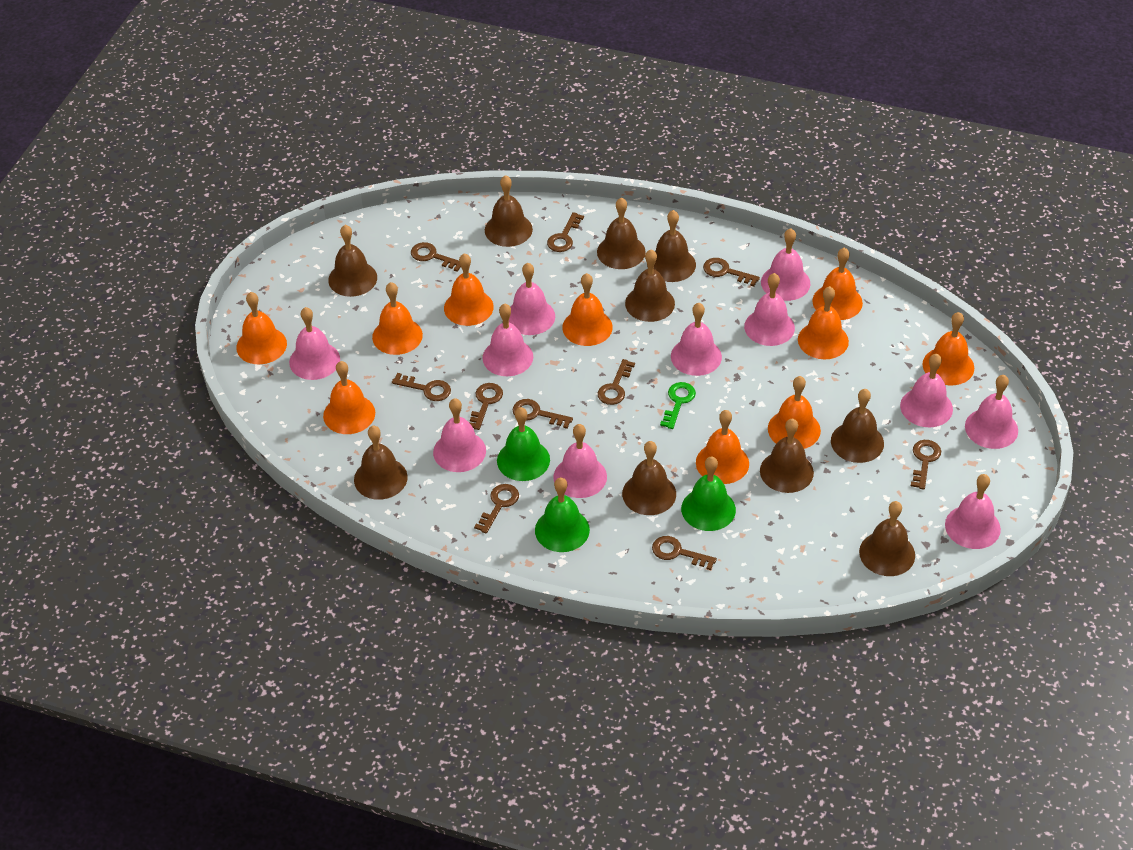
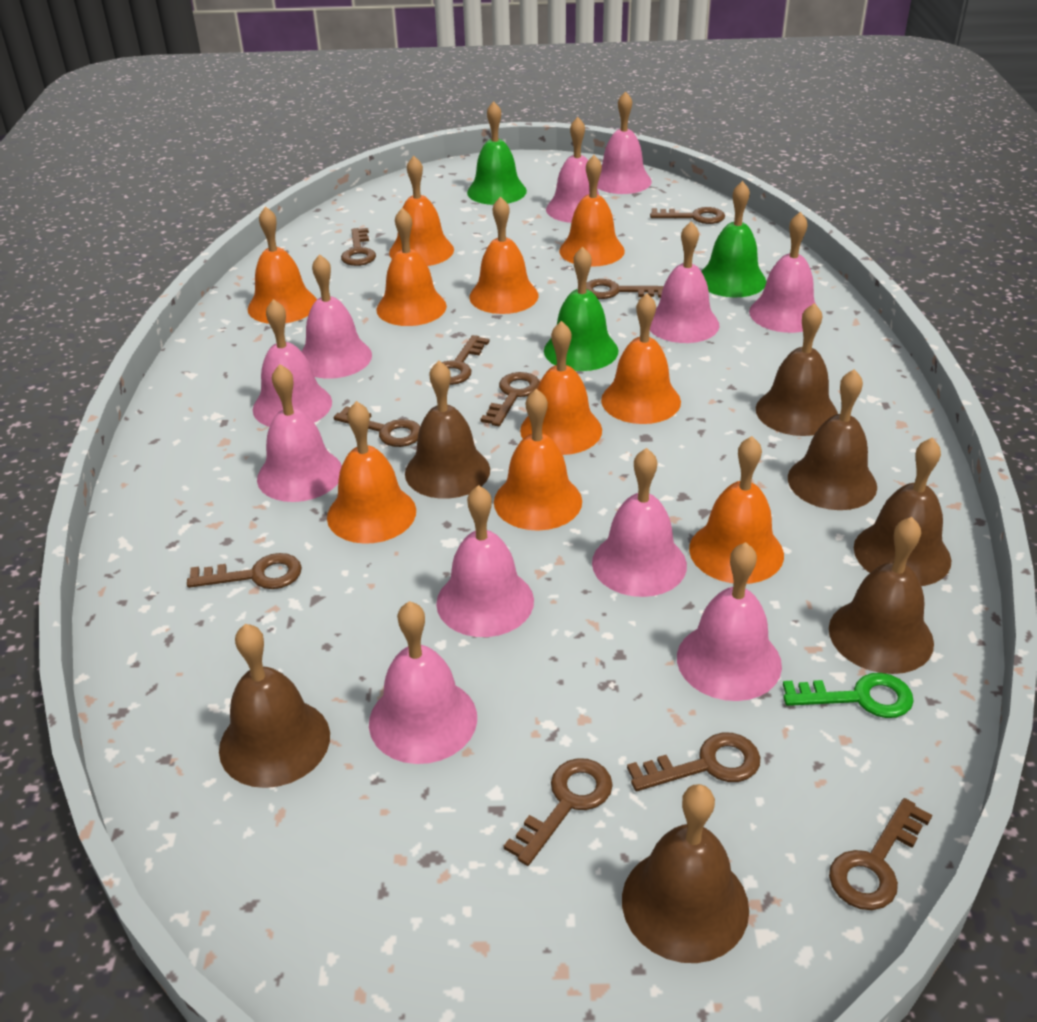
brown bell: 10 -> 7

